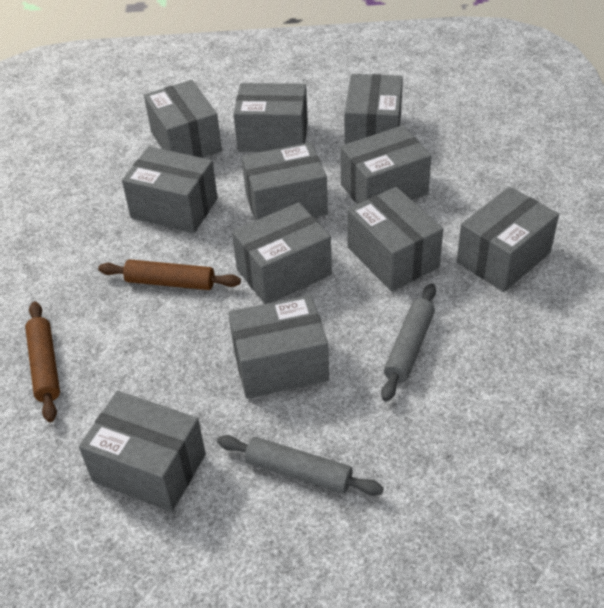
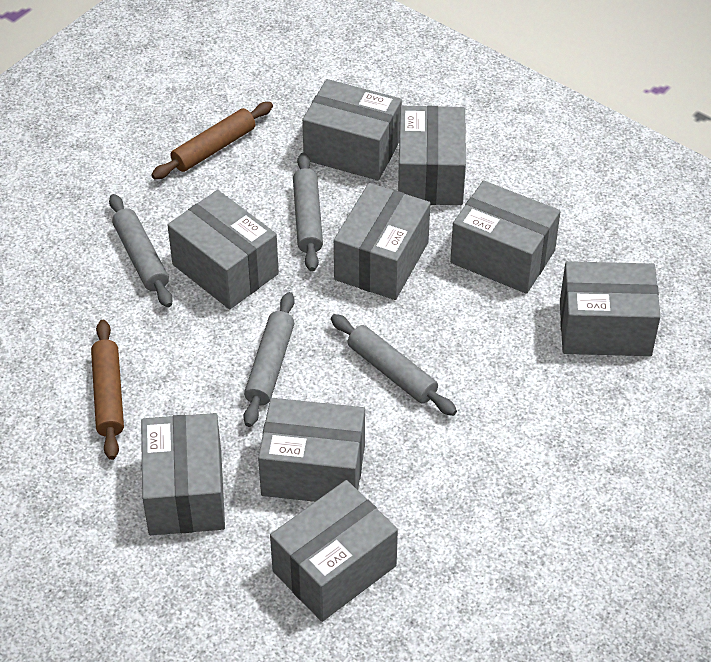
grey box: 11 -> 9
grey rolling pin: 2 -> 4

